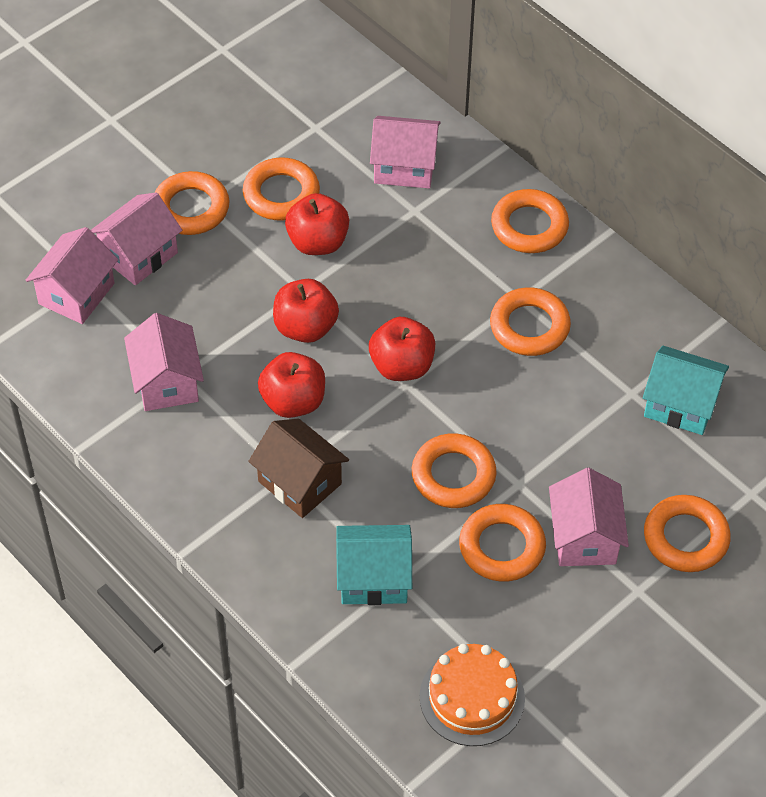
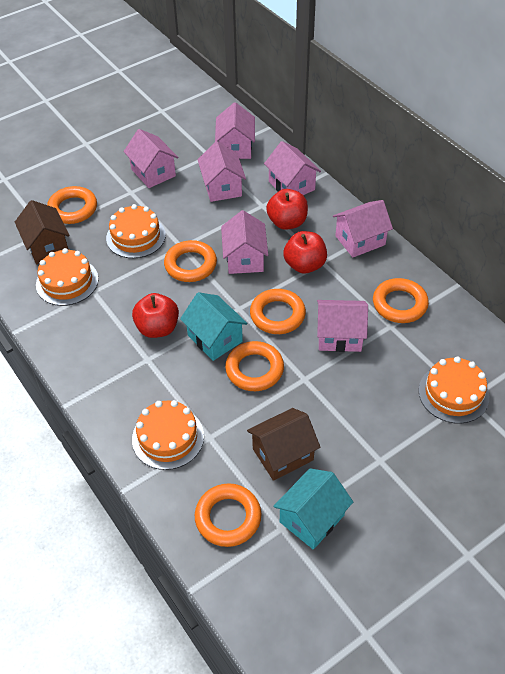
brown house: 1 -> 2
orange cake: 1 -> 4
orange ring: 7 -> 6
pink house: 5 -> 7
red apple: 4 -> 3

